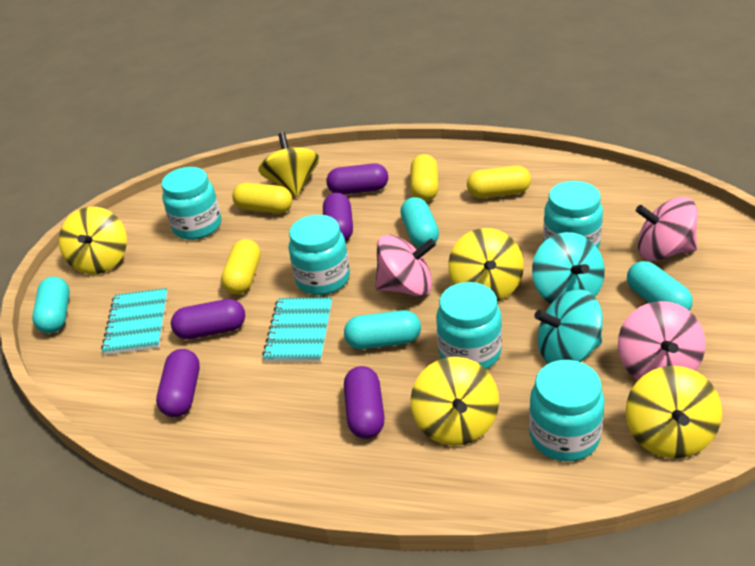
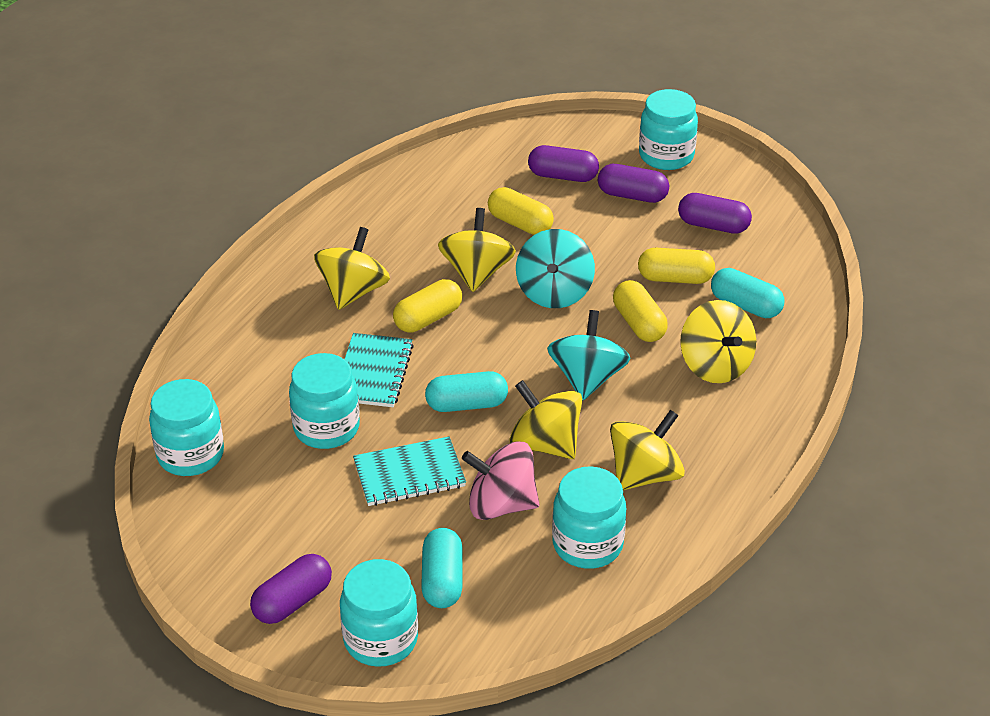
pink spinning top: 3 -> 1
purple capsule: 5 -> 4
turquoise capsule: 4 -> 3

